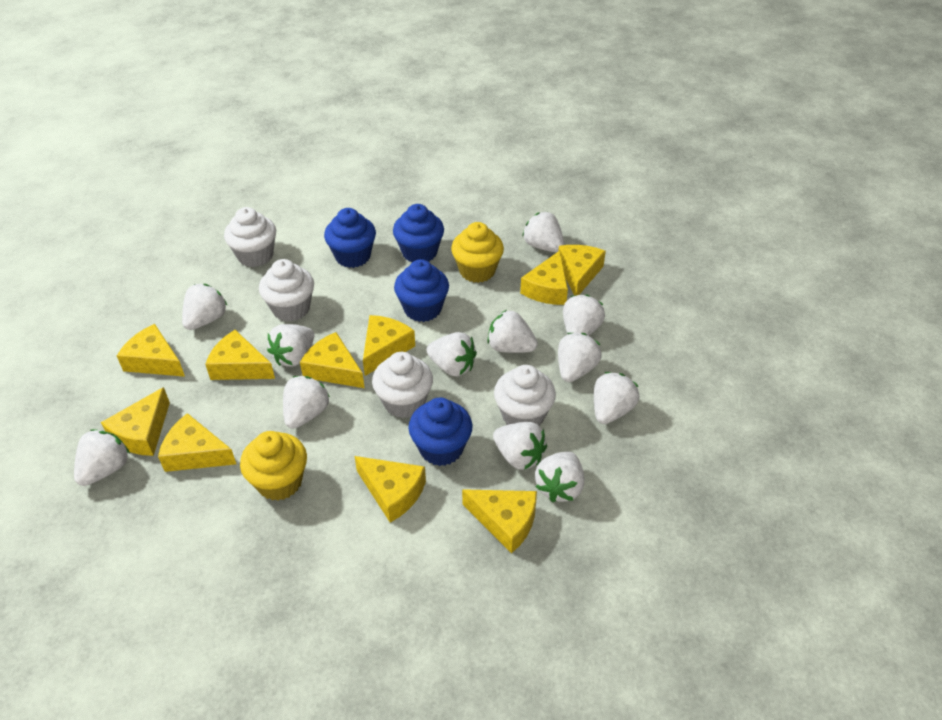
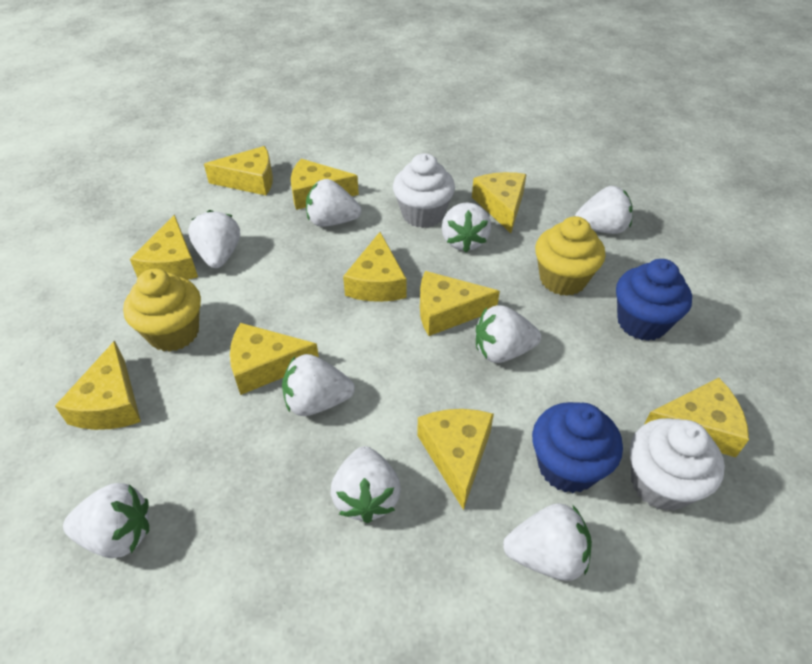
blue cupcake: 4 -> 2
white cupcake: 4 -> 2
white strawberry: 12 -> 9

